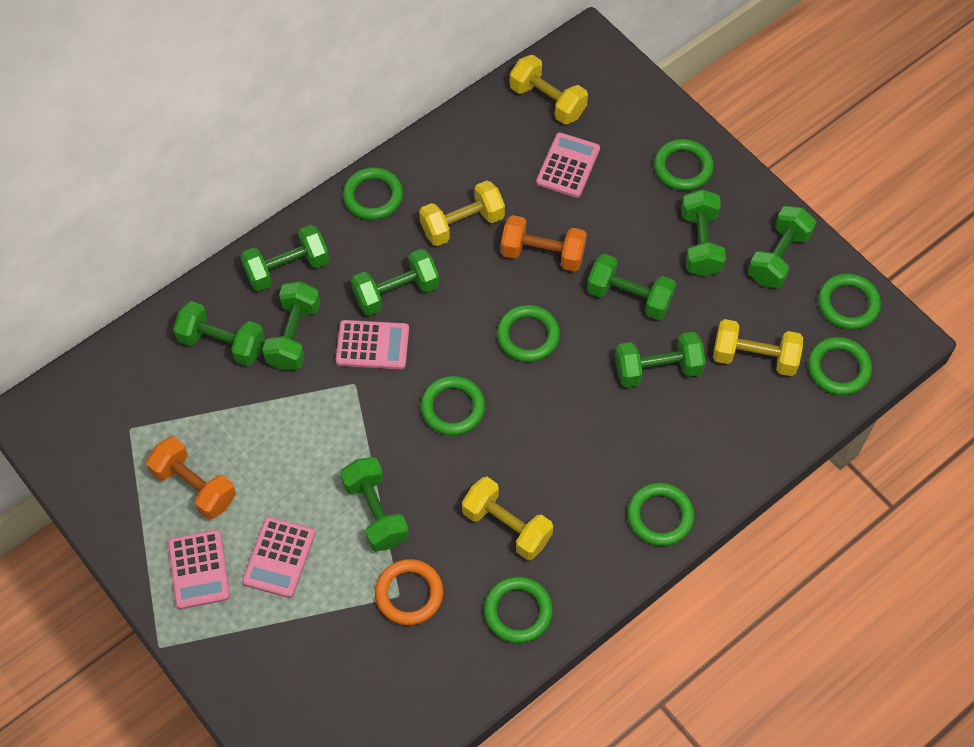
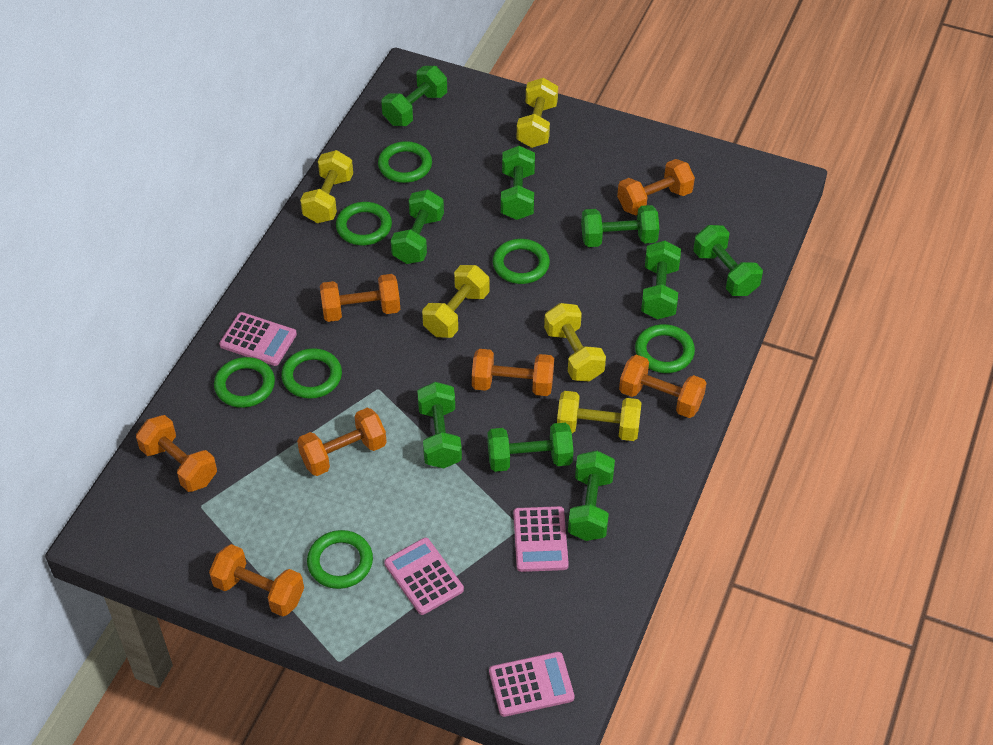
green ring: 8 -> 7
orange dumbbell: 2 -> 7
orange ring: 1 -> 0
yellow dumbbell: 4 -> 5

